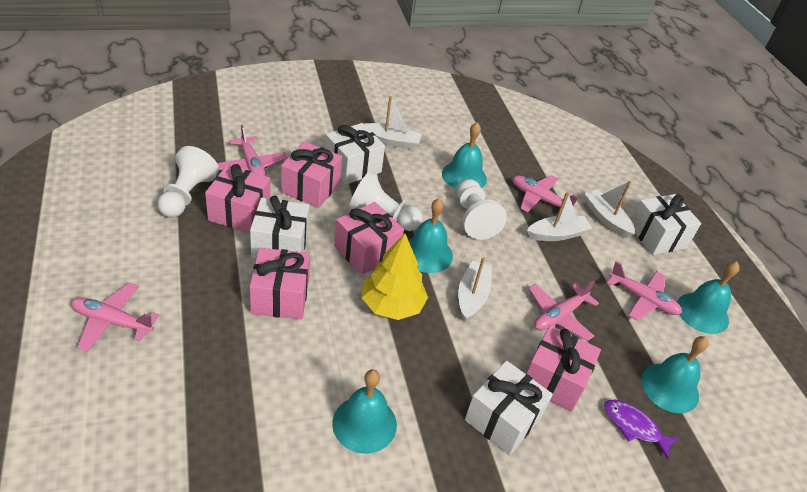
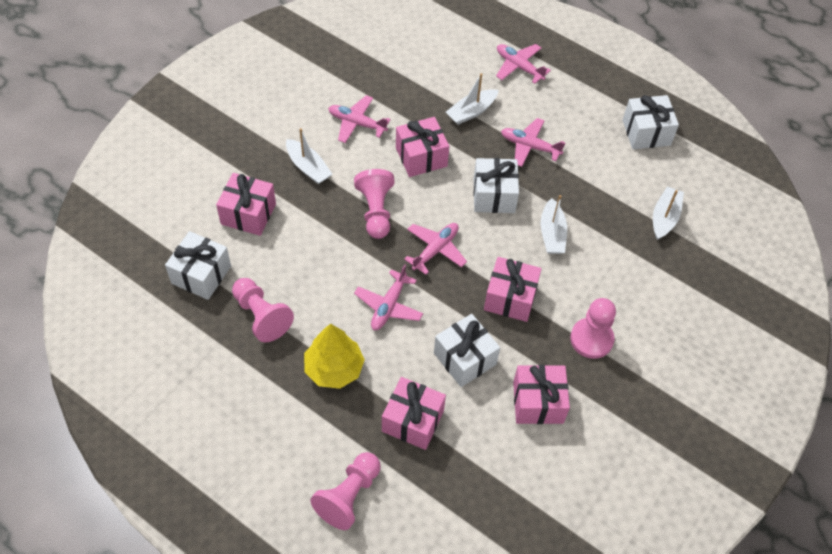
pink pawn: 0 -> 4
purple fish: 1 -> 0
turquoise bell: 5 -> 0
white pawn: 3 -> 0

